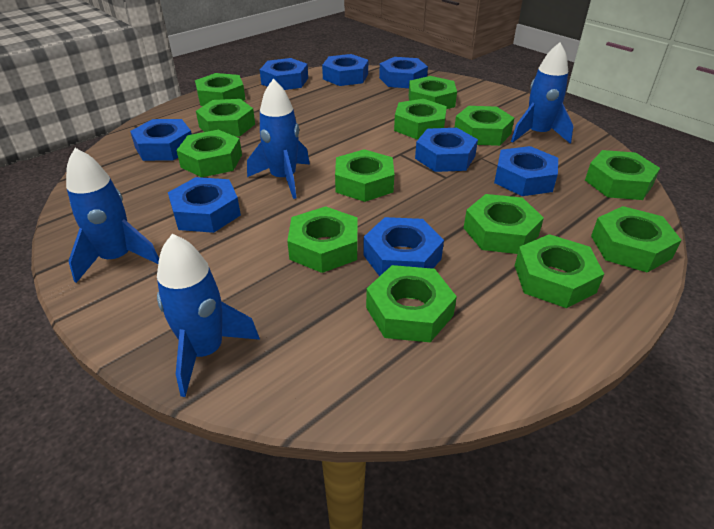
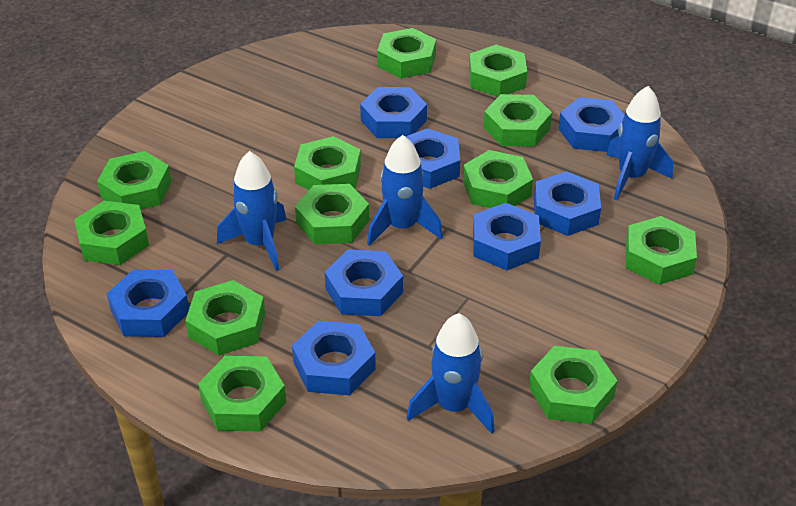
green nut: 13 -> 12

